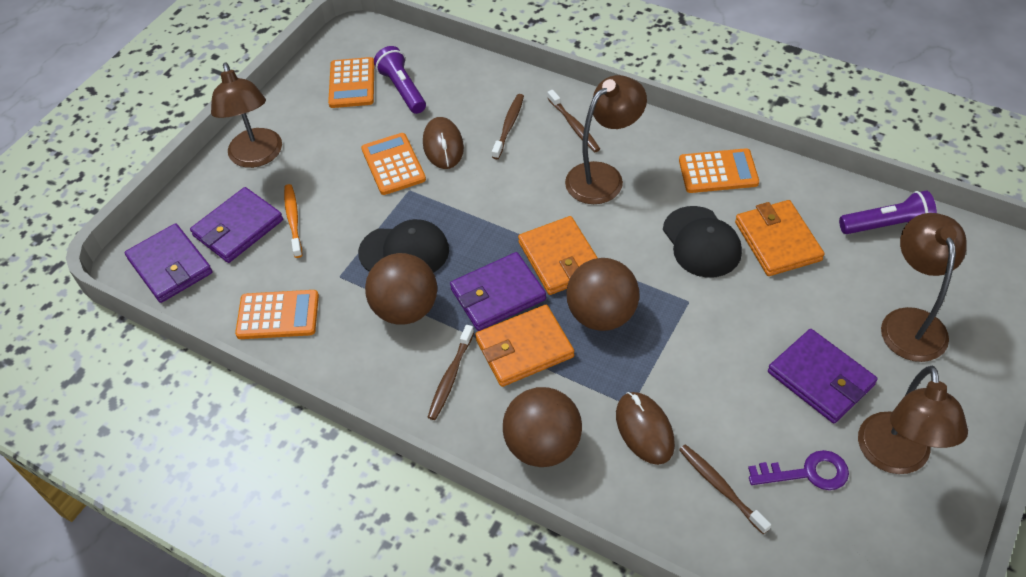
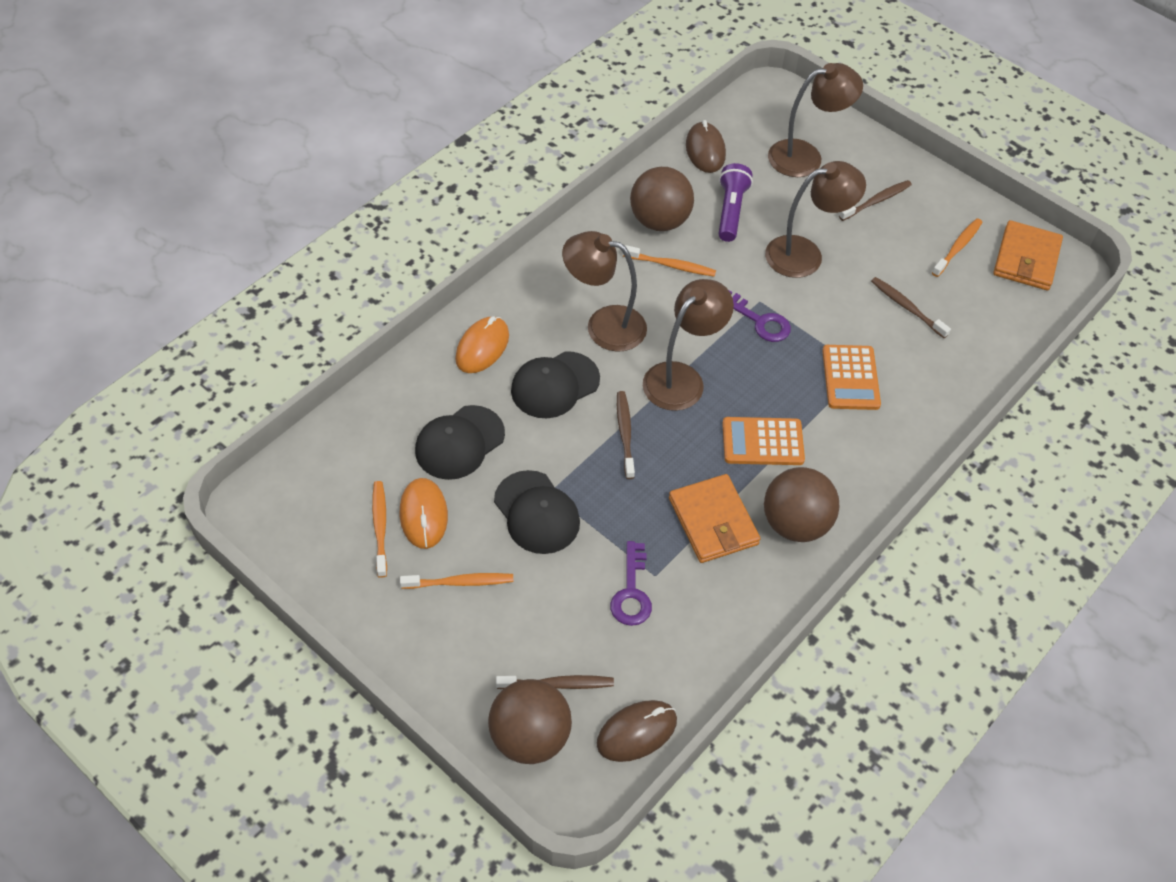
black cap: 2 -> 3
orange calculator: 4 -> 2
orange mouse: 0 -> 2
orange toothbrush: 1 -> 4
orange wallet: 3 -> 2
purple flashlight: 2 -> 1
purple key: 1 -> 2
purple wallet: 4 -> 0

